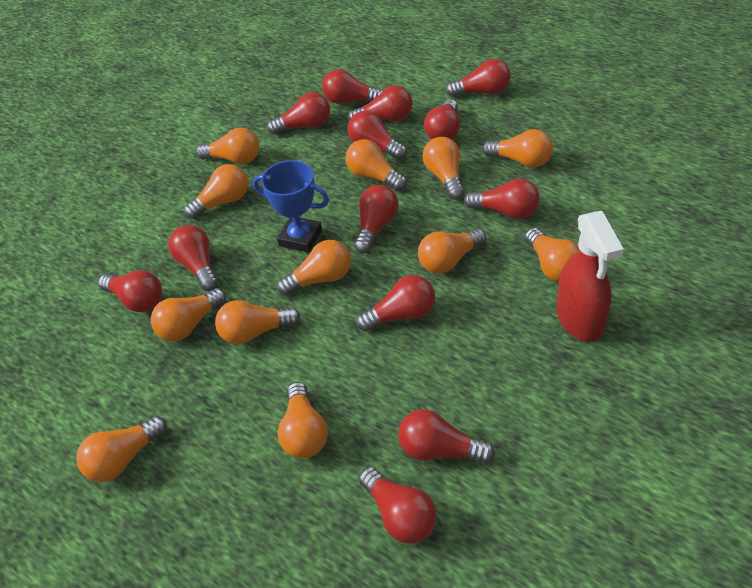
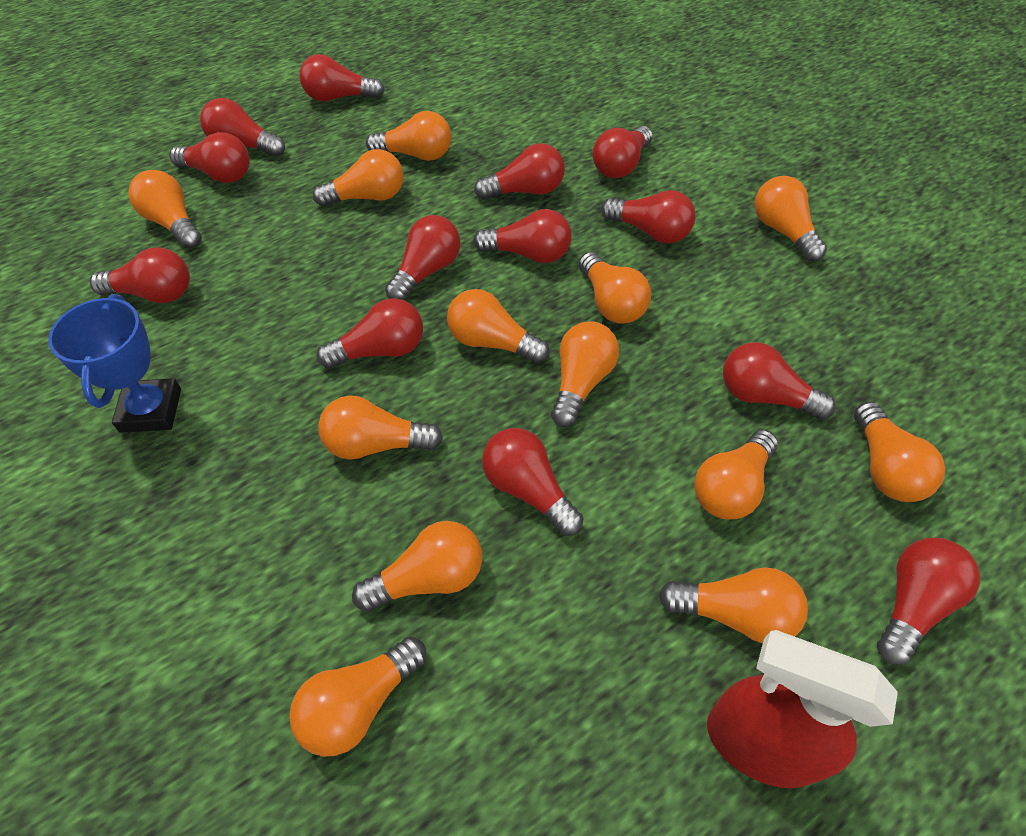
orange light bulb: 12 -> 13

